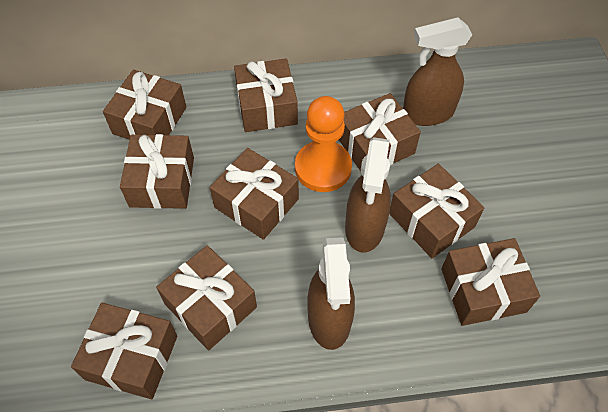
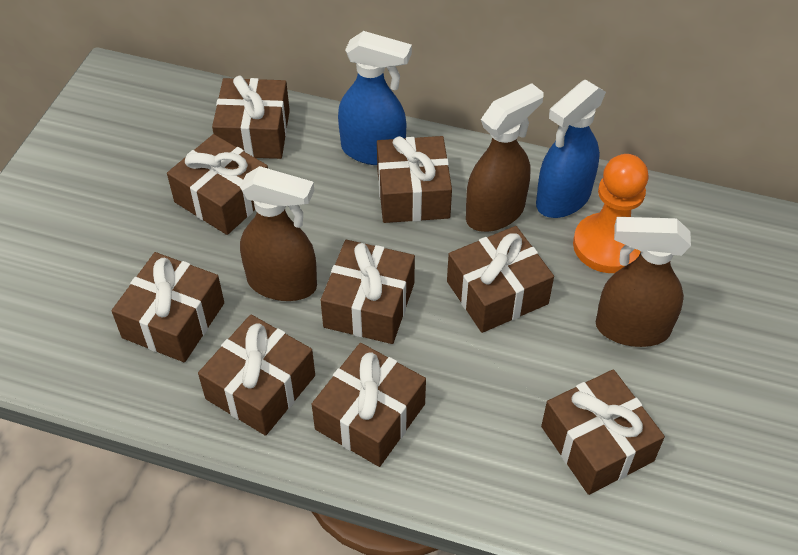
blue spray bottle: 0 -> 2

